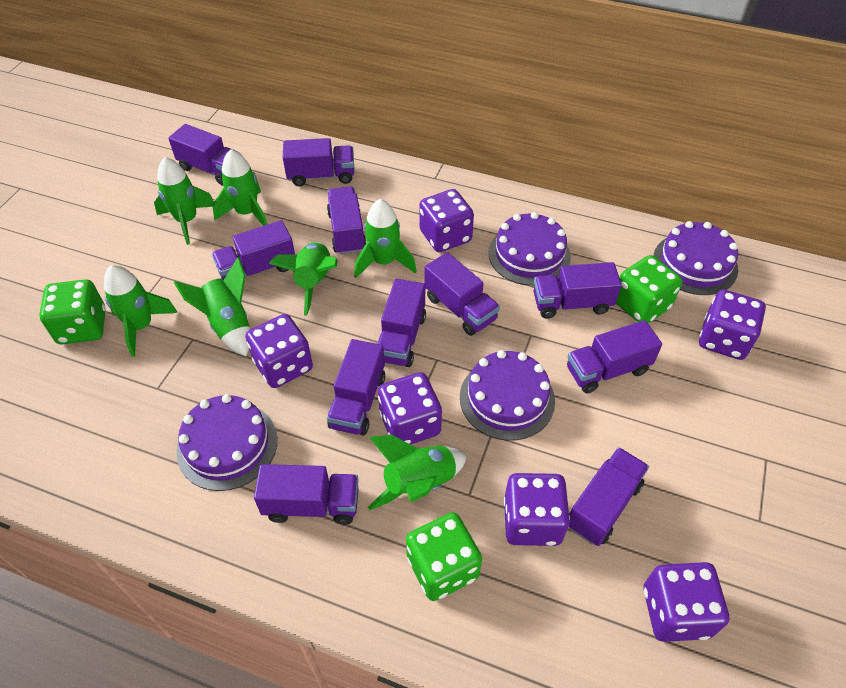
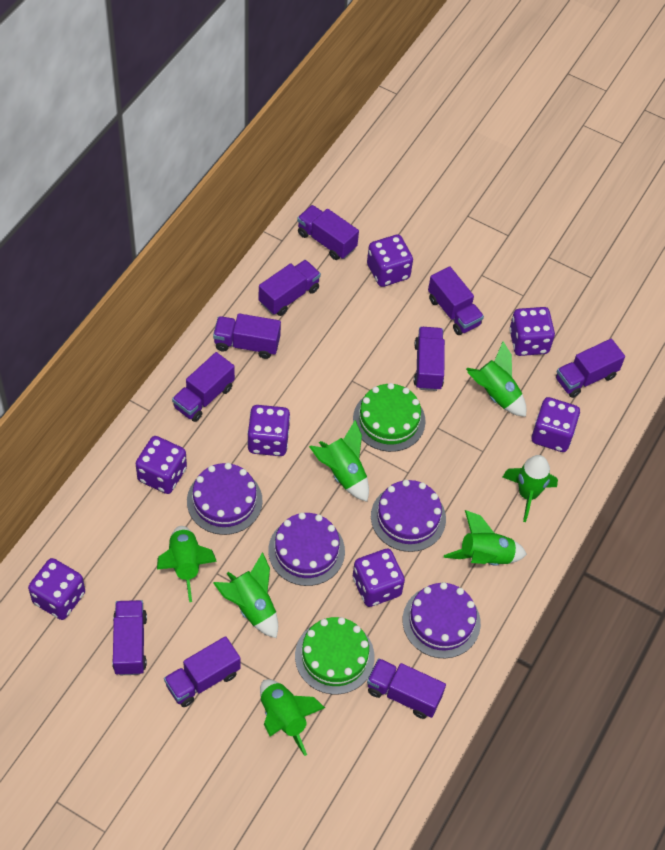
green cake: 0 -> 2
green dice: 3 -> 0
purple dice: 6 -> 7
purple truck: 11 -> 10

